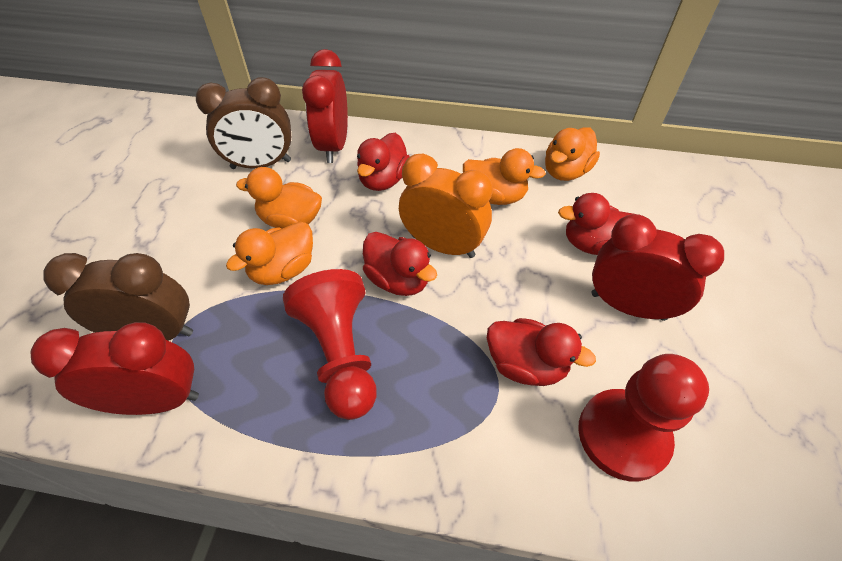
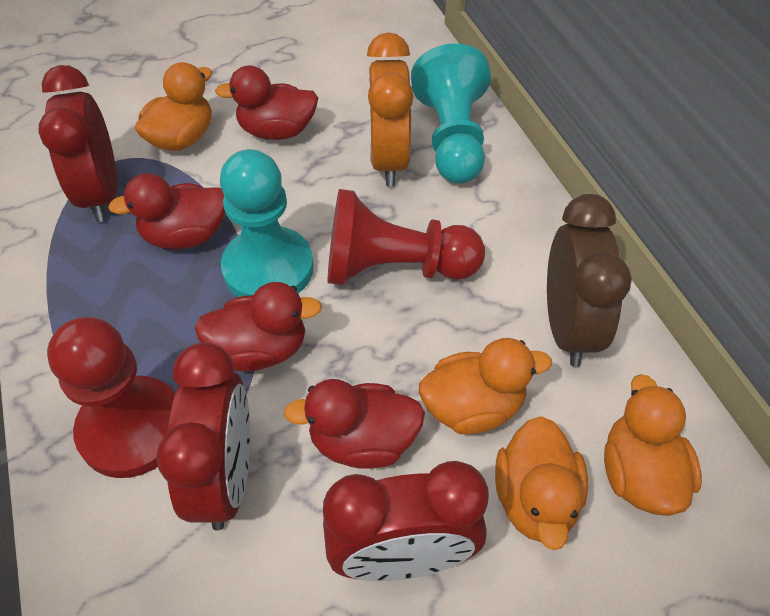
brown clock: 2 -> 1
turquoise pawn: 0 -> 2

